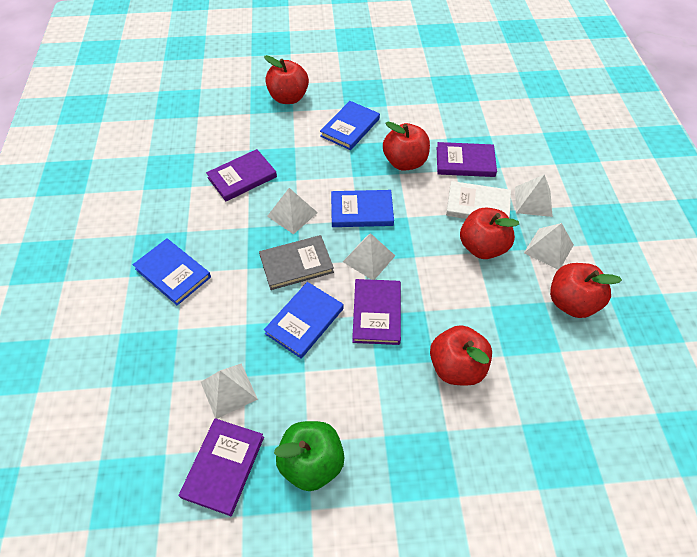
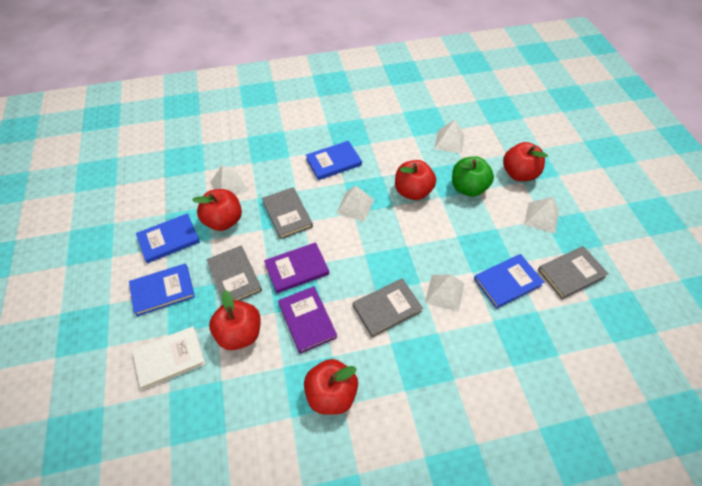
grey book: 1 -> 4
purple book: 4 -> 2

